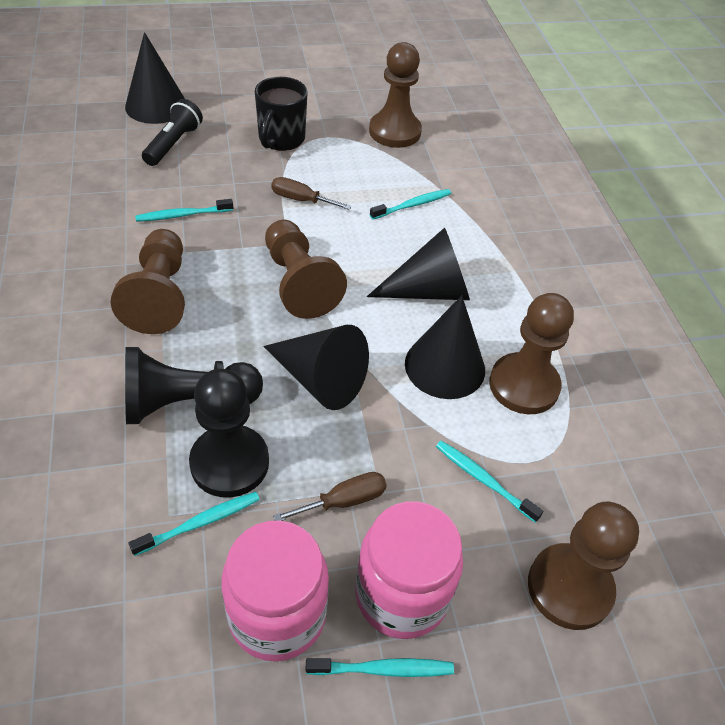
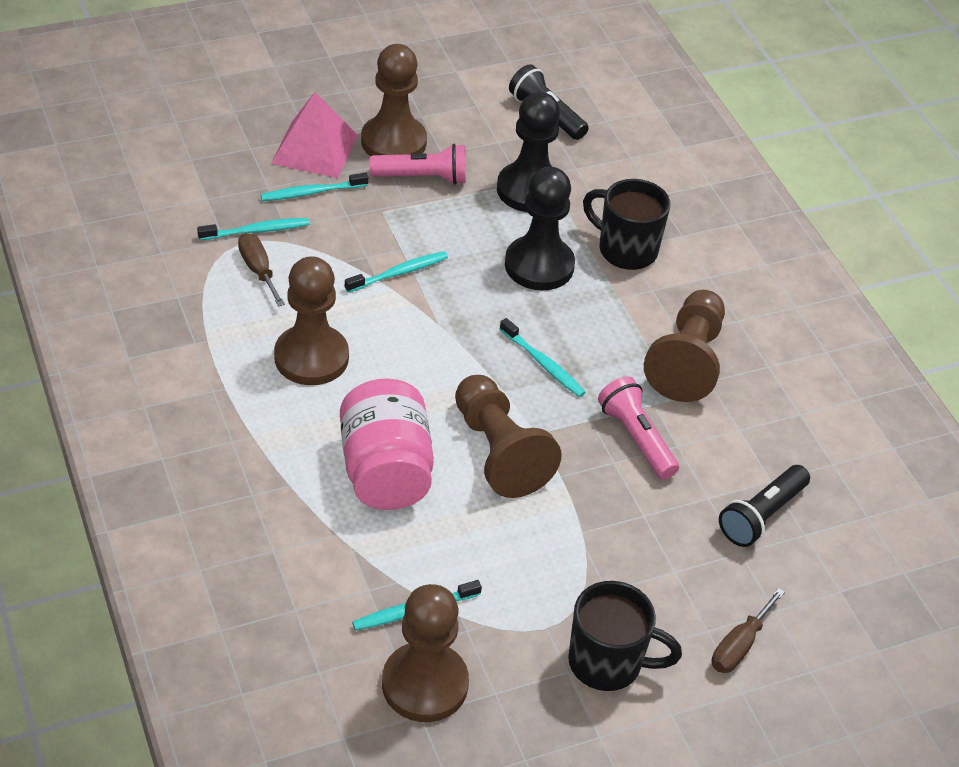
black cone: 4 -> 0
black flashlight: 1 -> 2
black mug: 1 -> 2
pink flashlight: 0 -> 2
pink jar: 2 -> 1
pink pyramid: 0 -> 1

